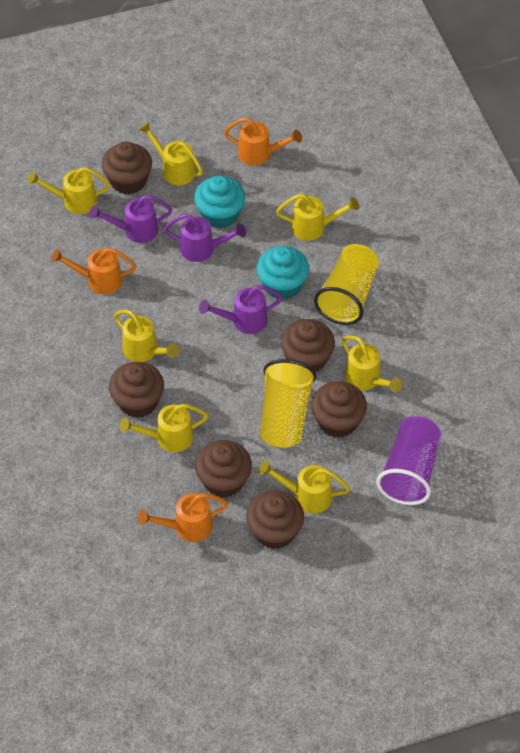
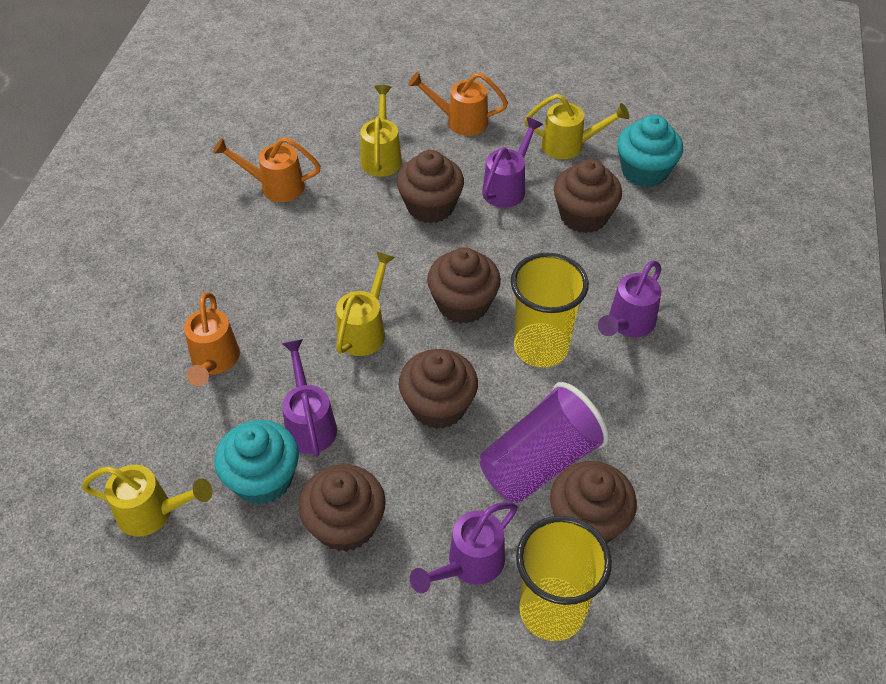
purple watering can: 3 -> 4
yellow watering can: 7 -> 4

